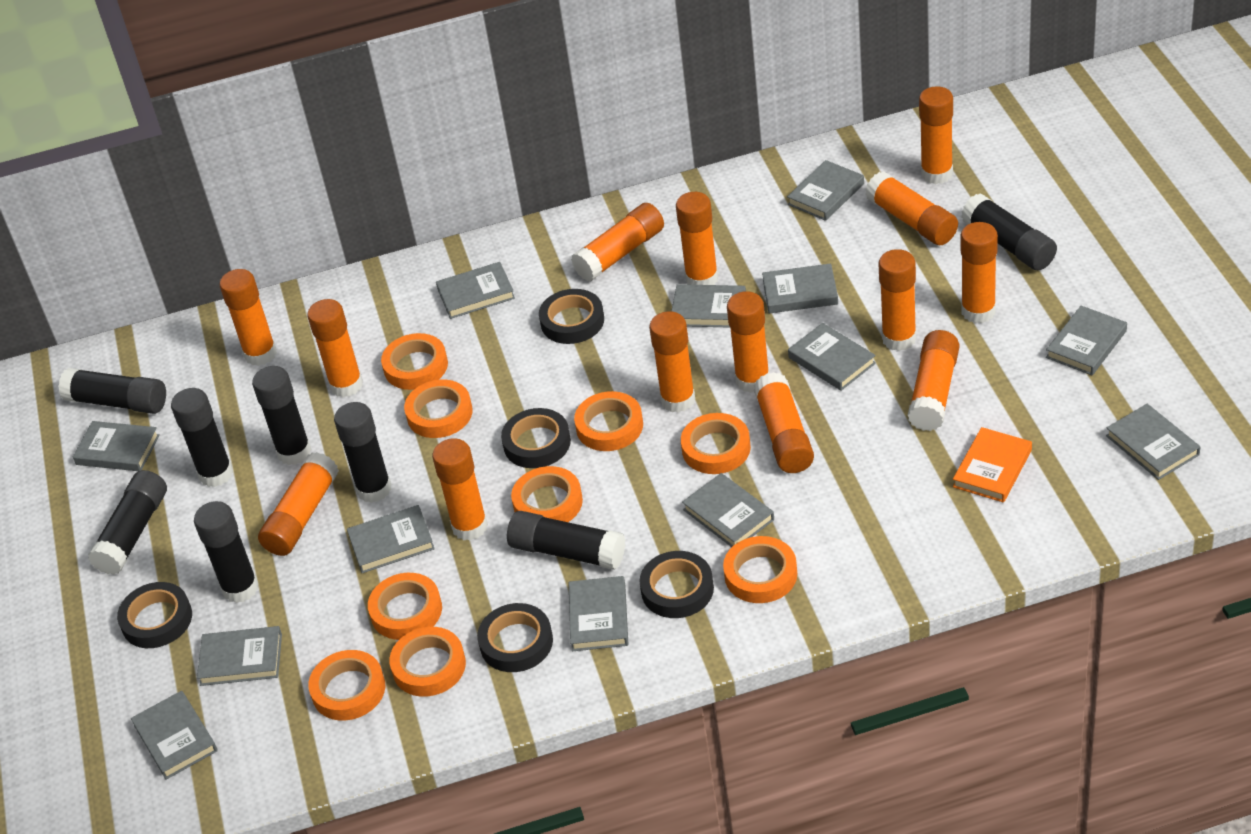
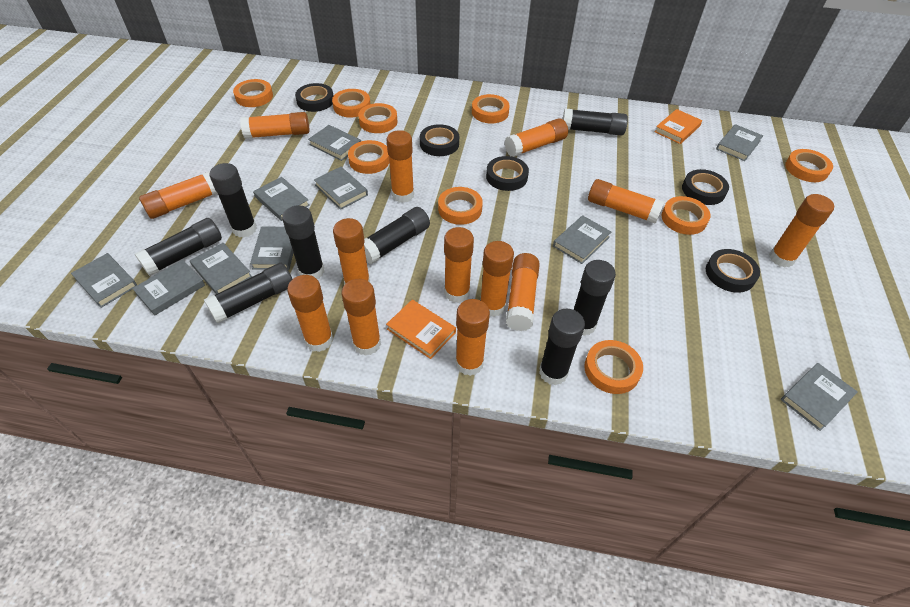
grey book: 13 -> 10
orange book: 1 -> 2
orange glue stick: 14 -> 13

